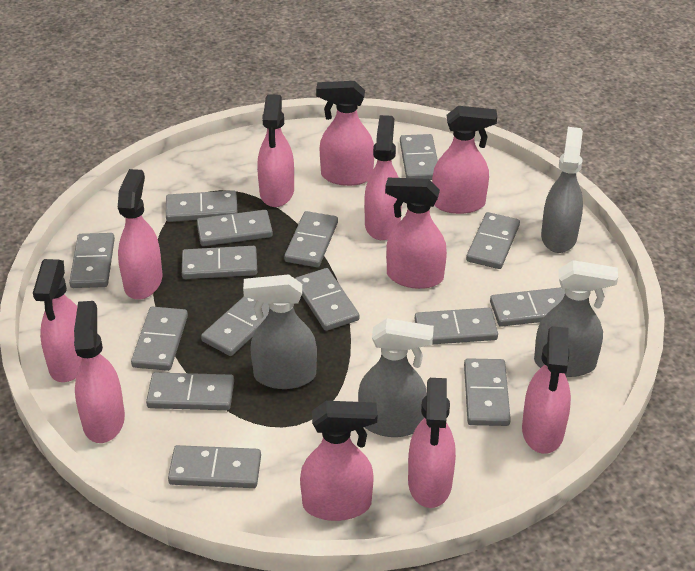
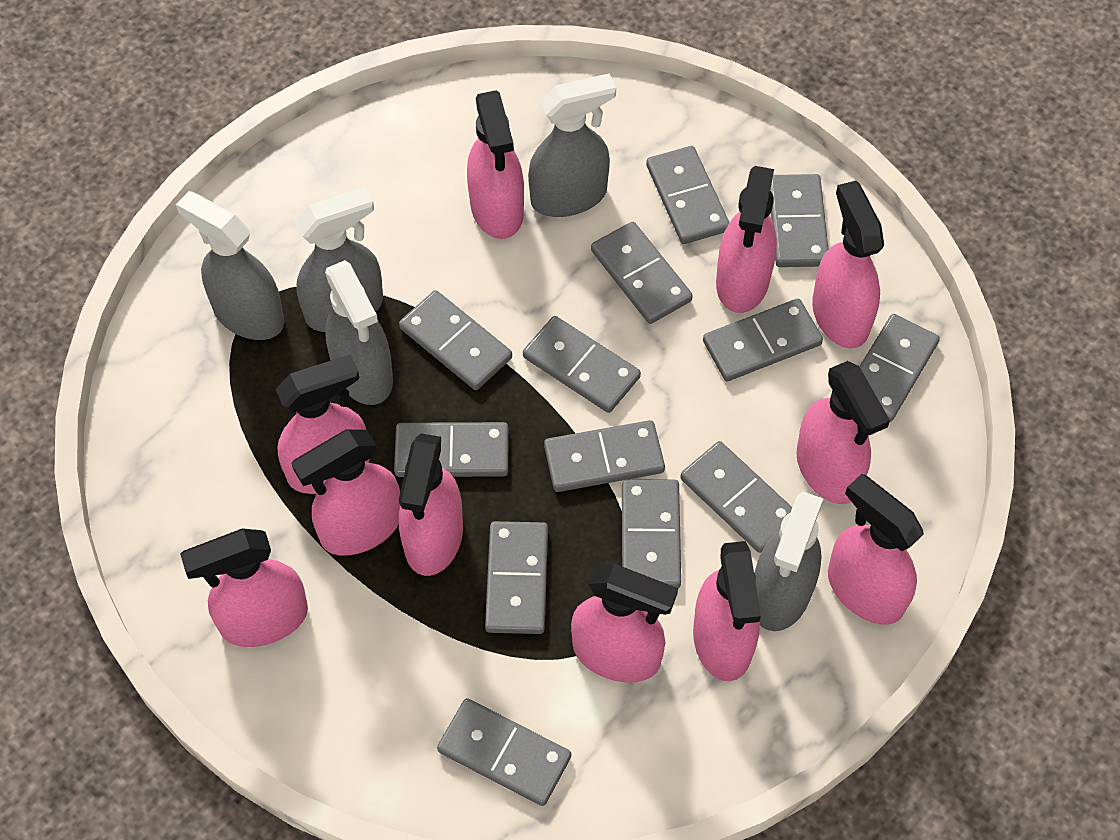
grey domino: 15 -> 13
grey spray bottle: 4 -> 5

